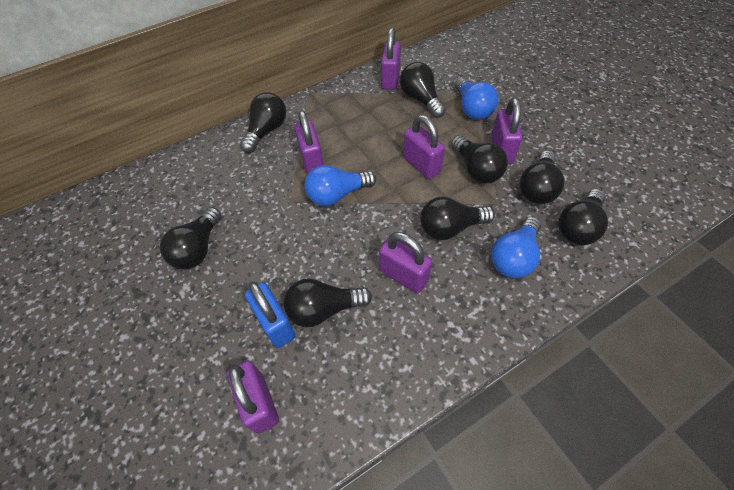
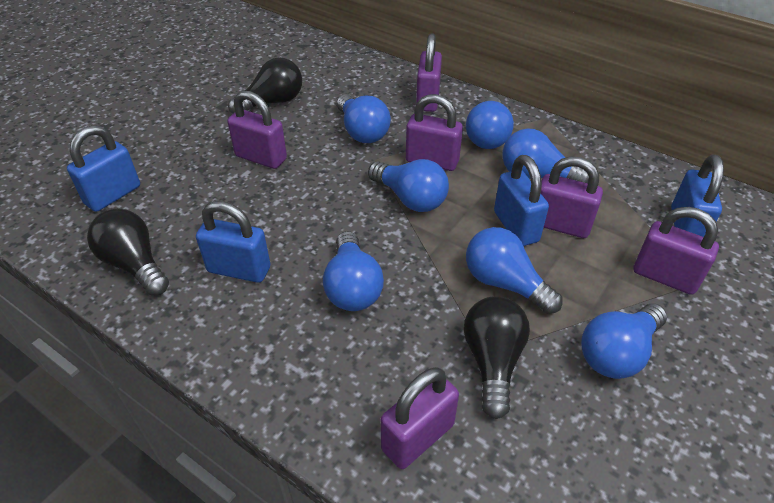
black light bulb: 8 -> 3
blue light bulb: 3 -> 7
blue padlock: 1 -> 4

